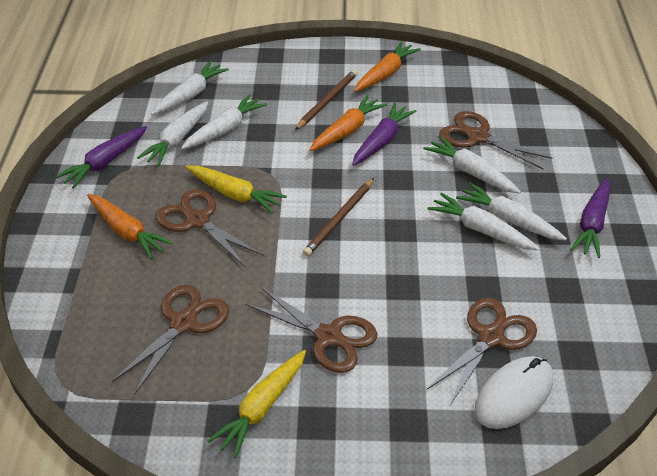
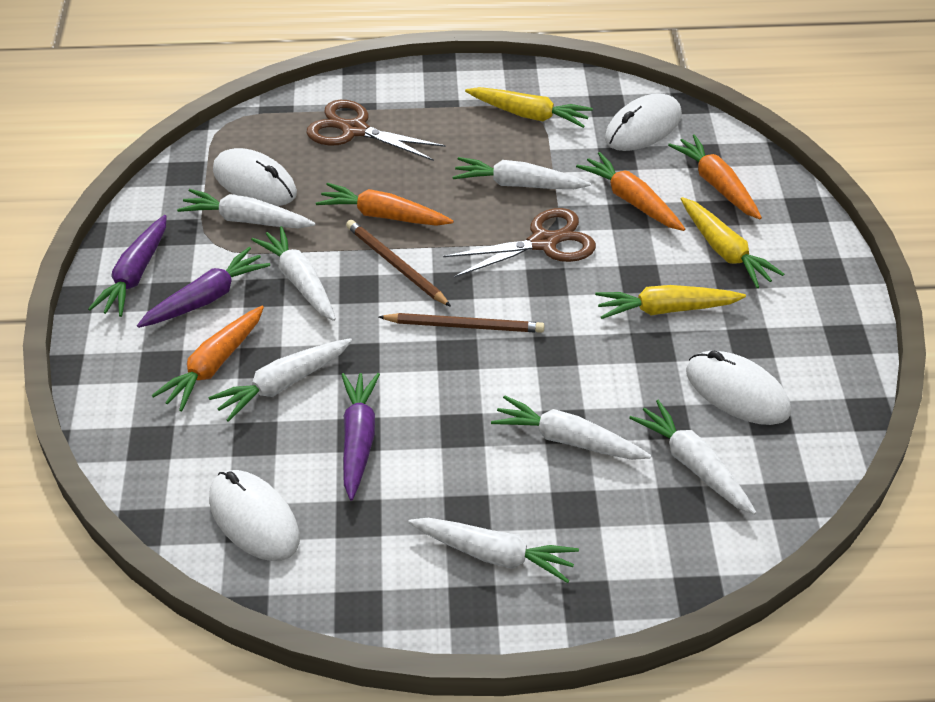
brown scissors: 5 -> 2
orange carrot: 3 -> 4
white carrot: 6 -> 7
white mouse: 1 -> 4
yellow carrot: 2 -> 3

